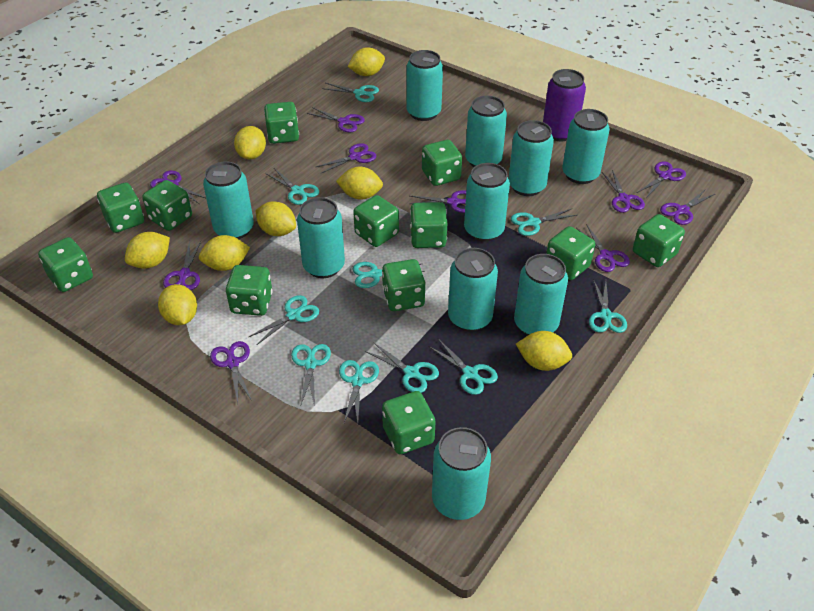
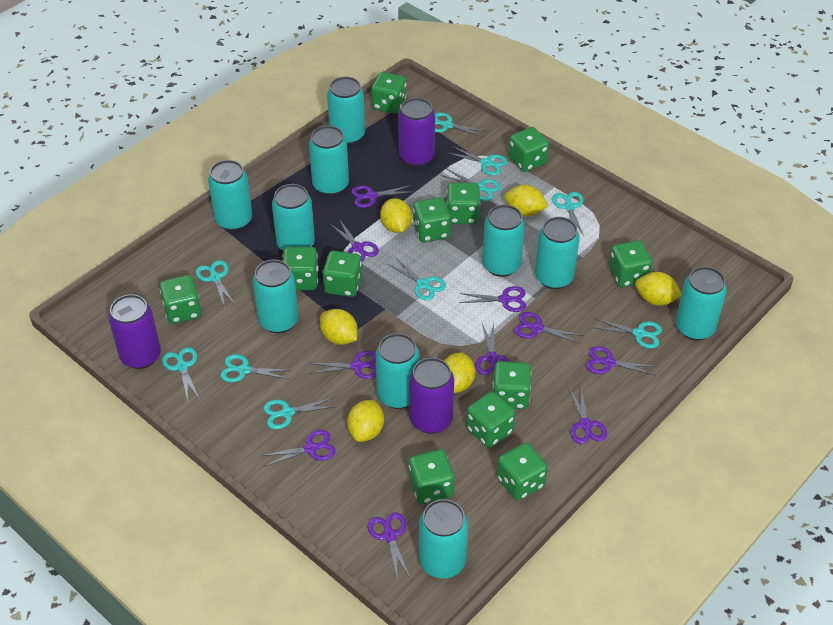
purple can: 1 -> 3
yellow lemon: 8 -> 6

